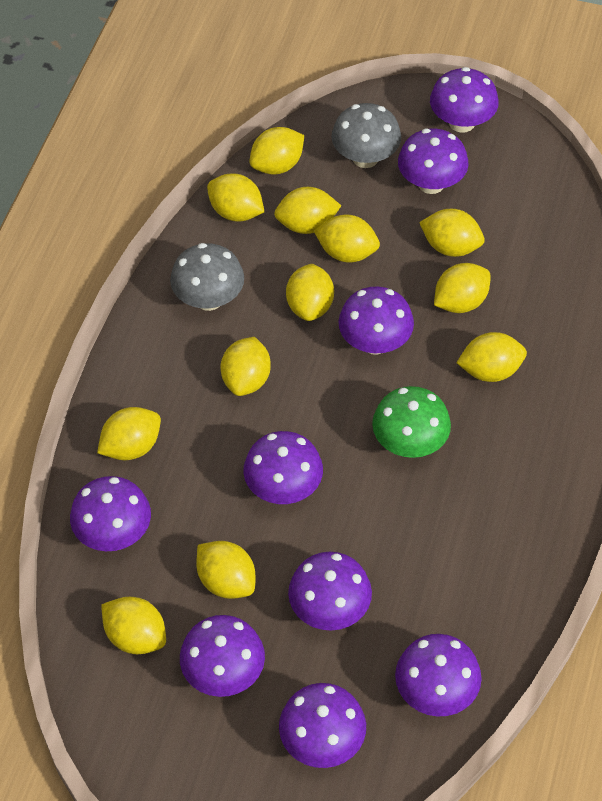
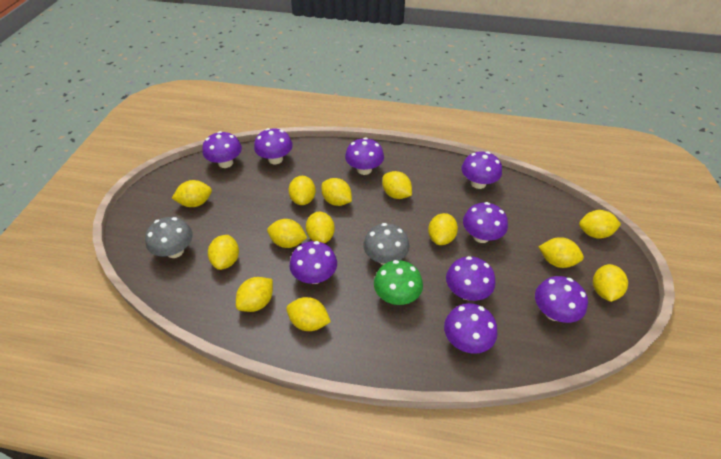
yellow lemon: 12 -> 13

